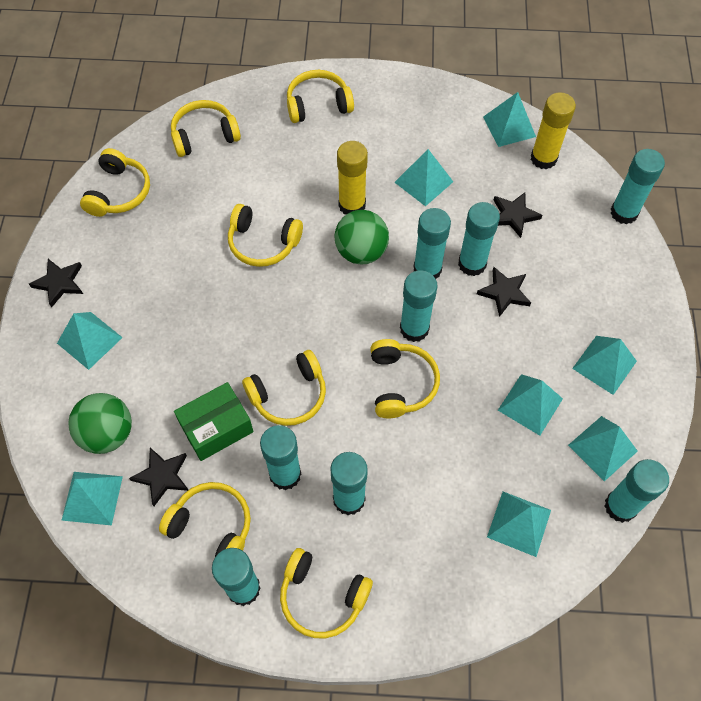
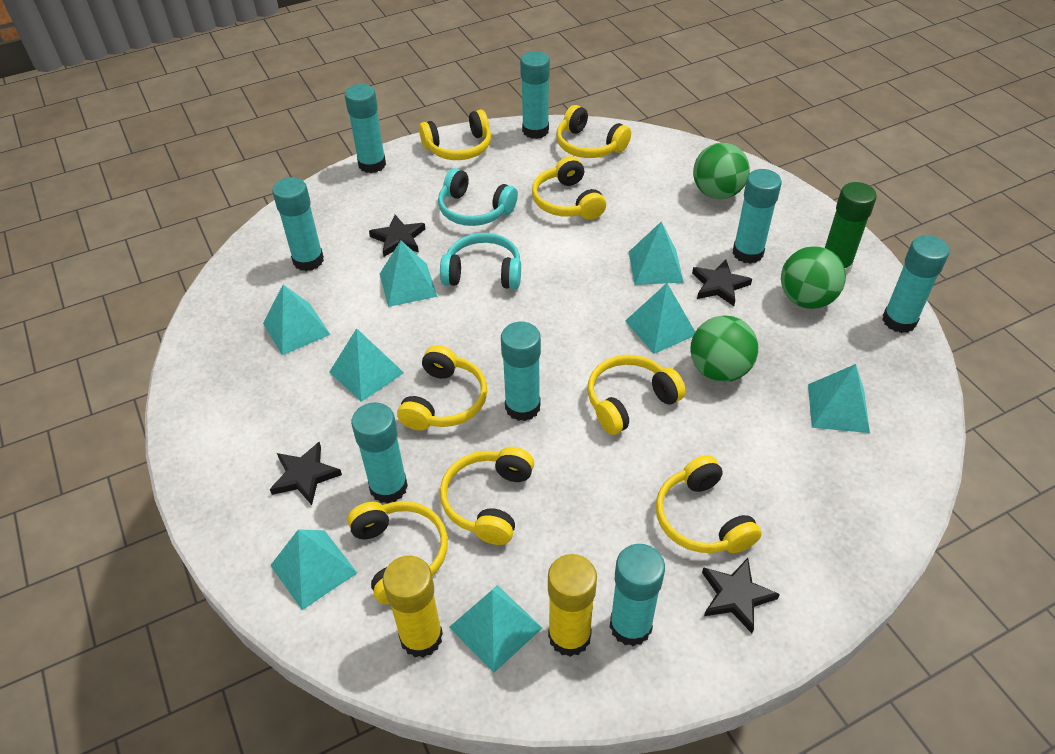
green ball: 2 -> 3
green box: 1 -> 0
green glue stick: 0 -> 1
turquoise headphones: 0 -> 2

